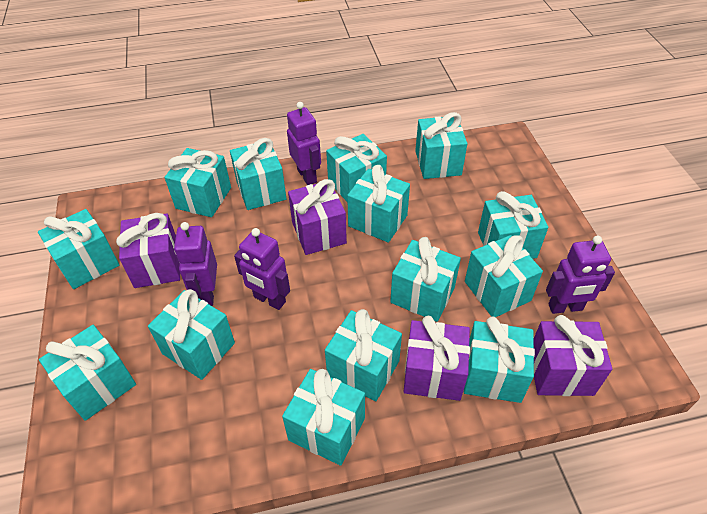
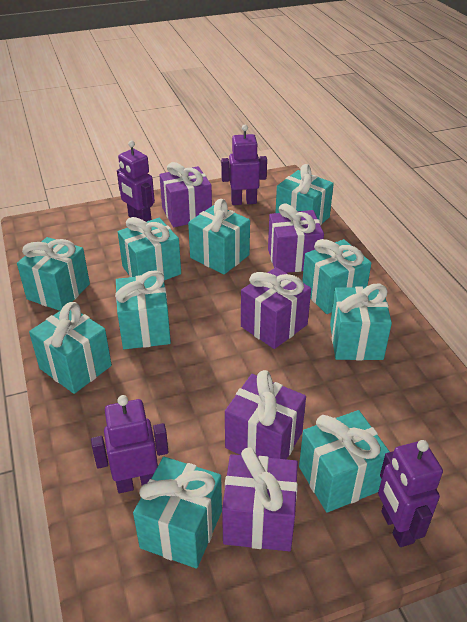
purple gift: 4 -> 5
turquoise gift: 14 -> 10

